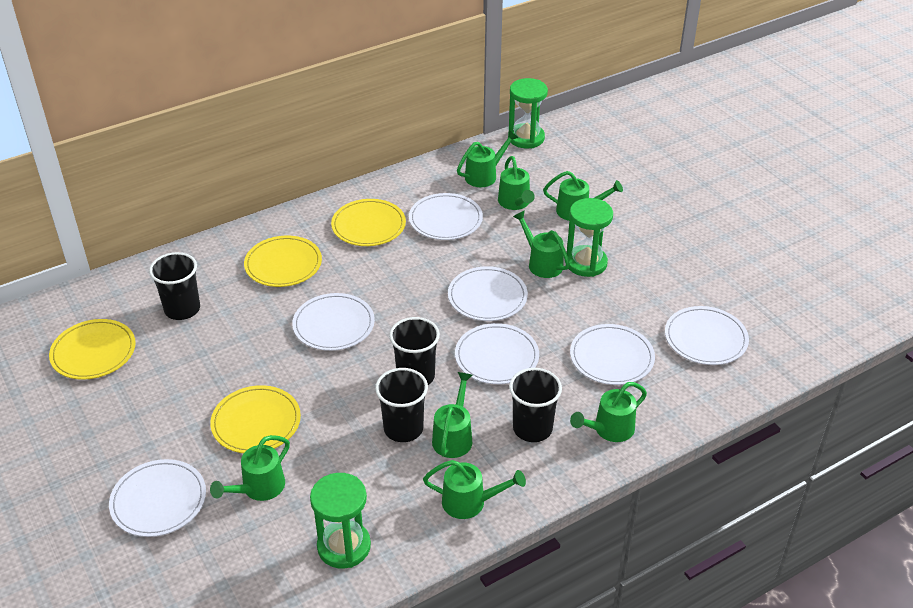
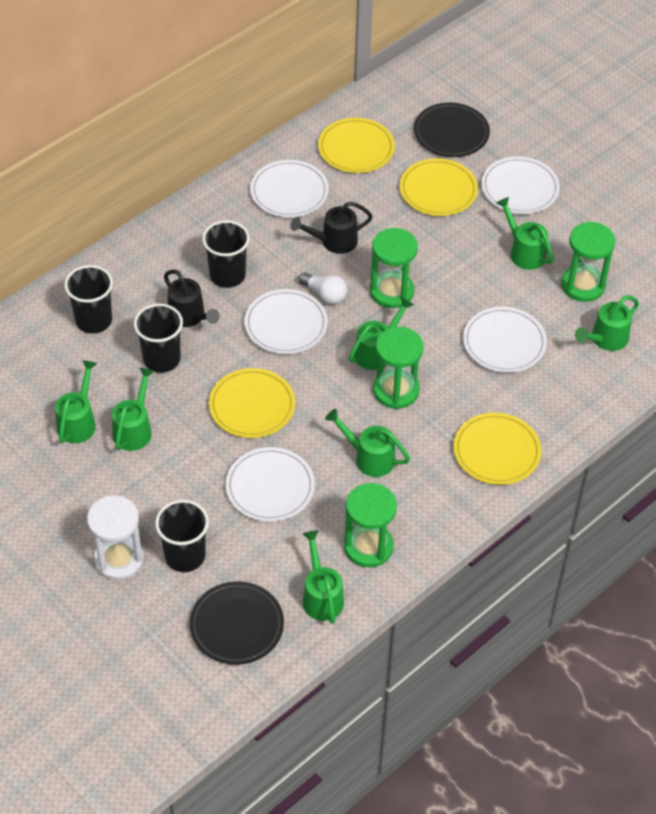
black plate: 0 -> 2
black watering can: 0 -> 2
green hourglass: 3 -> 4
green watering can: 8 -> 7
white hourglass: 0 -> 1
white light bulb: 0 -> 1
white plate: 7 -> 5

